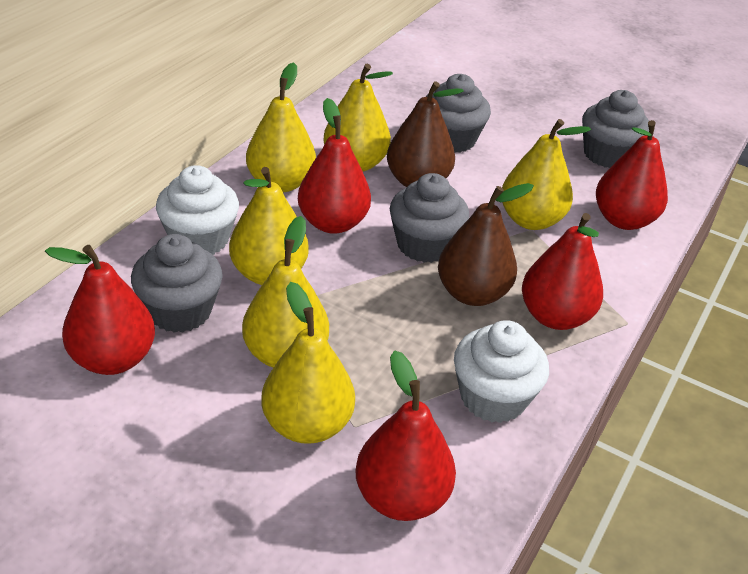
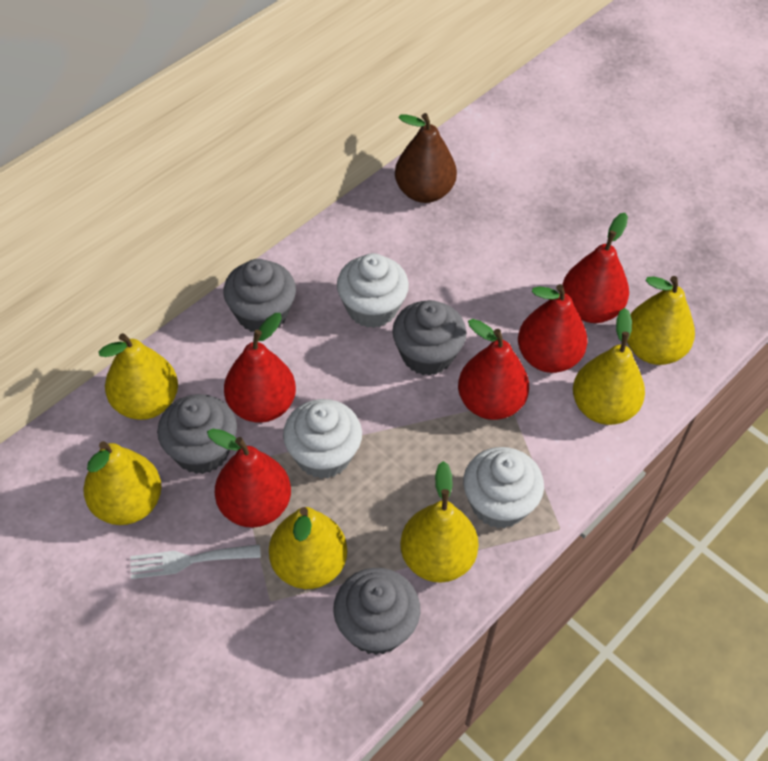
brown pear: 2 -> 1
white cupcake: 2 -> 3
white fork: 0 -> 1

